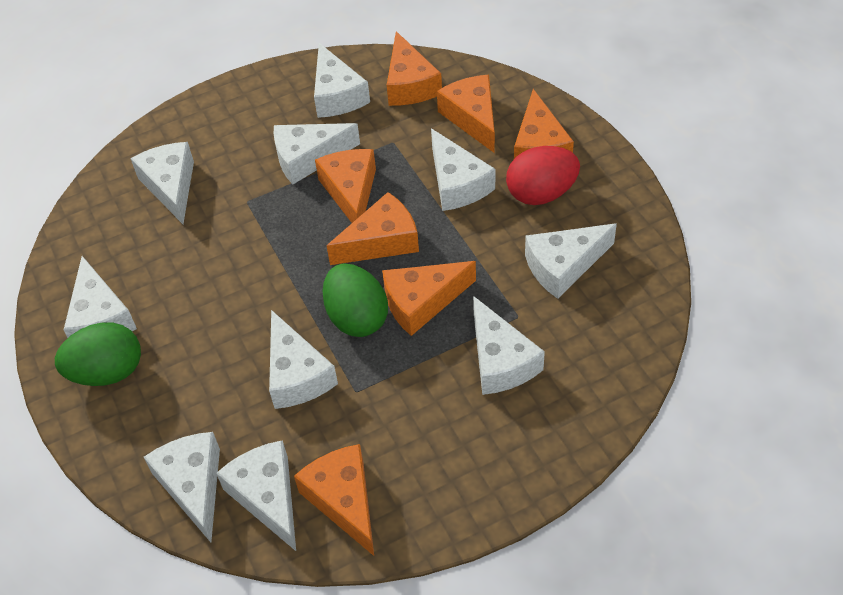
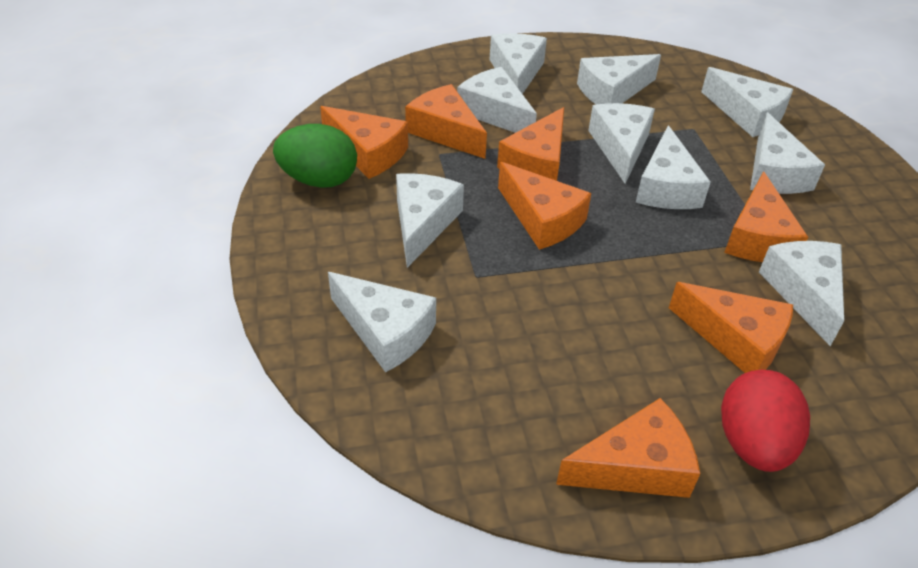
green egg: 2 -> 1

